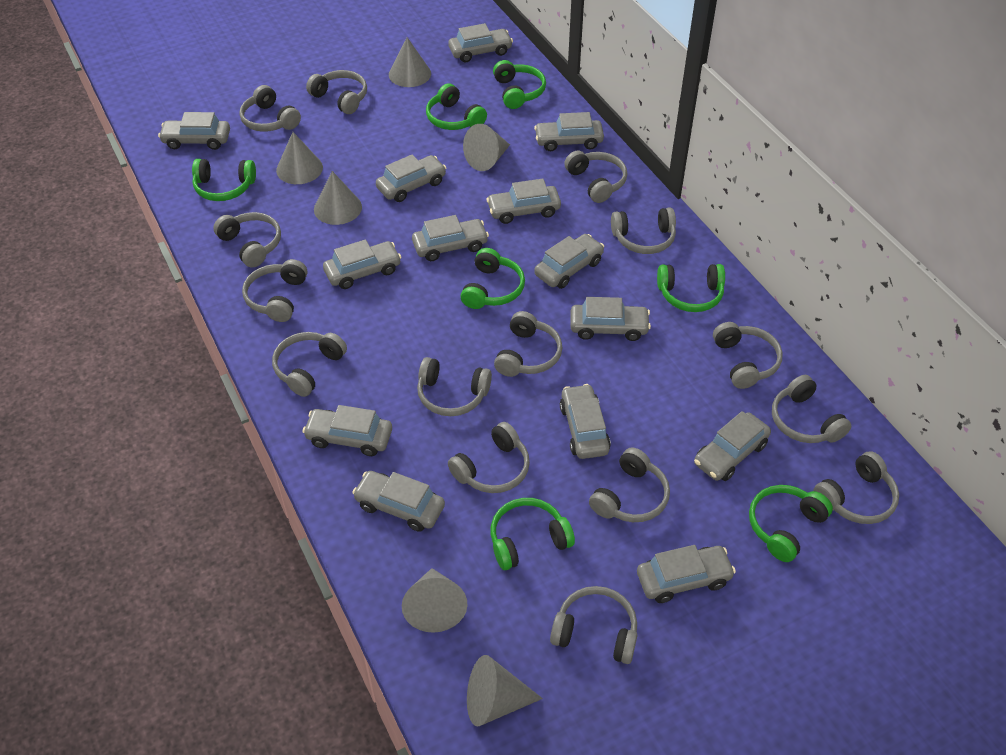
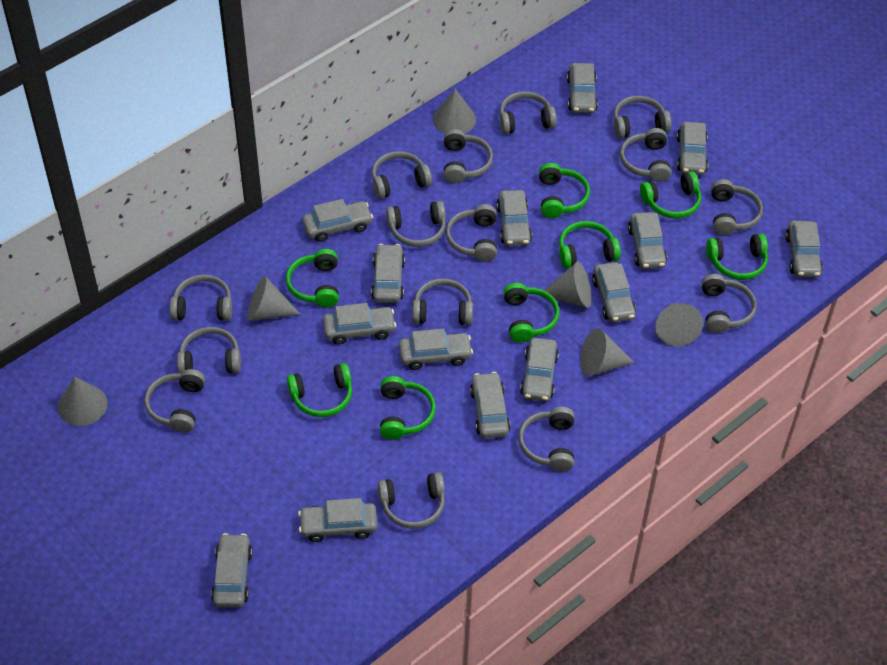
green headphones: 7 -> 8

